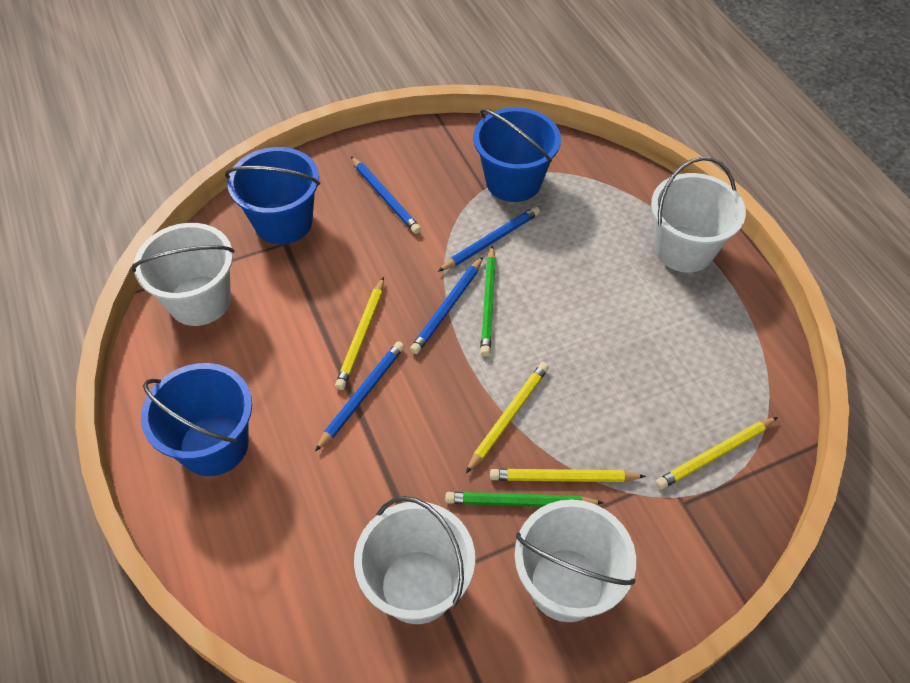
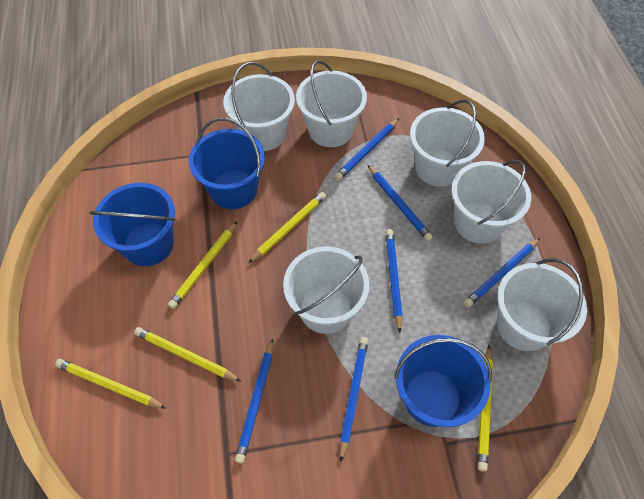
blue pencil: 4 -> 6
green pencil: 2 -> 0
white bucket: 4 -> 6
yellow pencil: 4 -> 5

